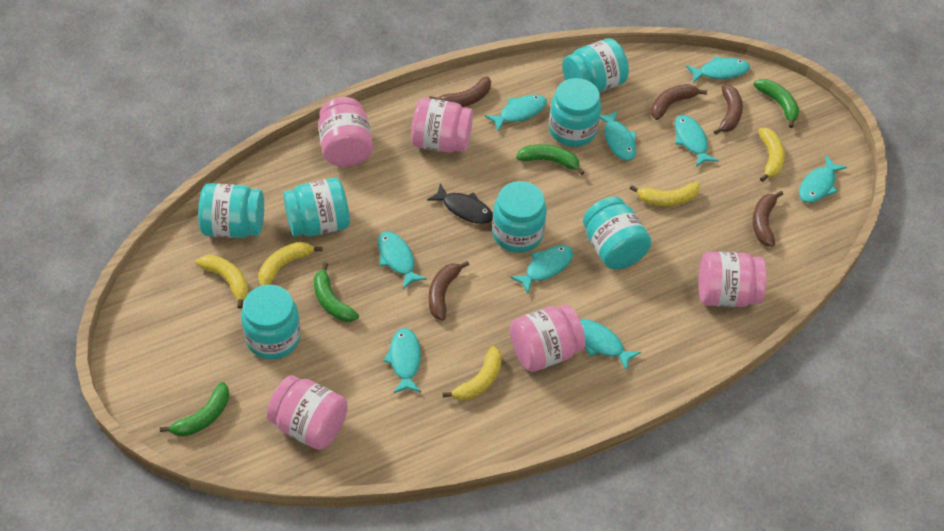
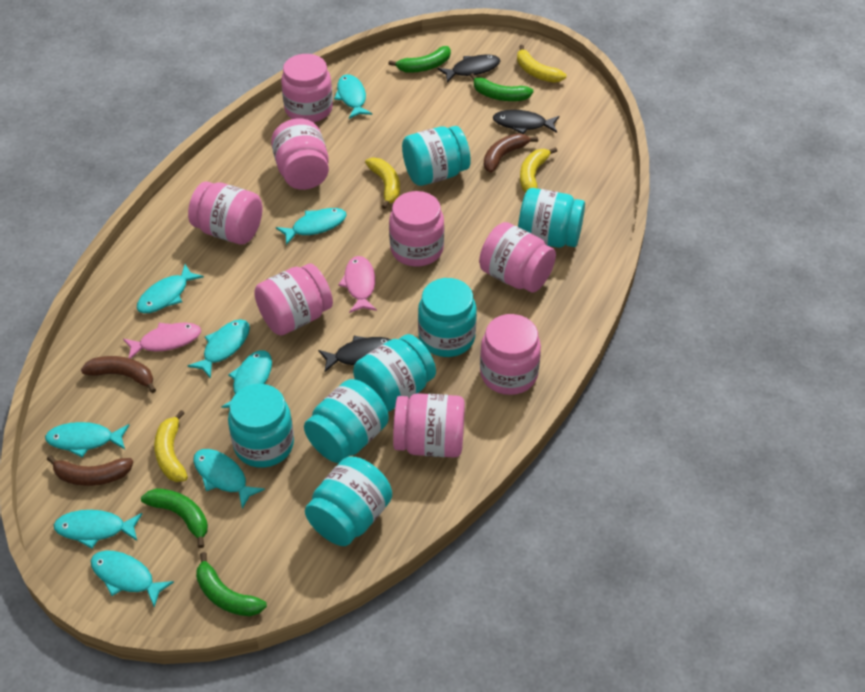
black fish: 1 -> 3
brown banana: 5 -> 3
pink fish: 0 -> 2
pink jar: 5 -> 8
yellow banana: 5 -> 4

